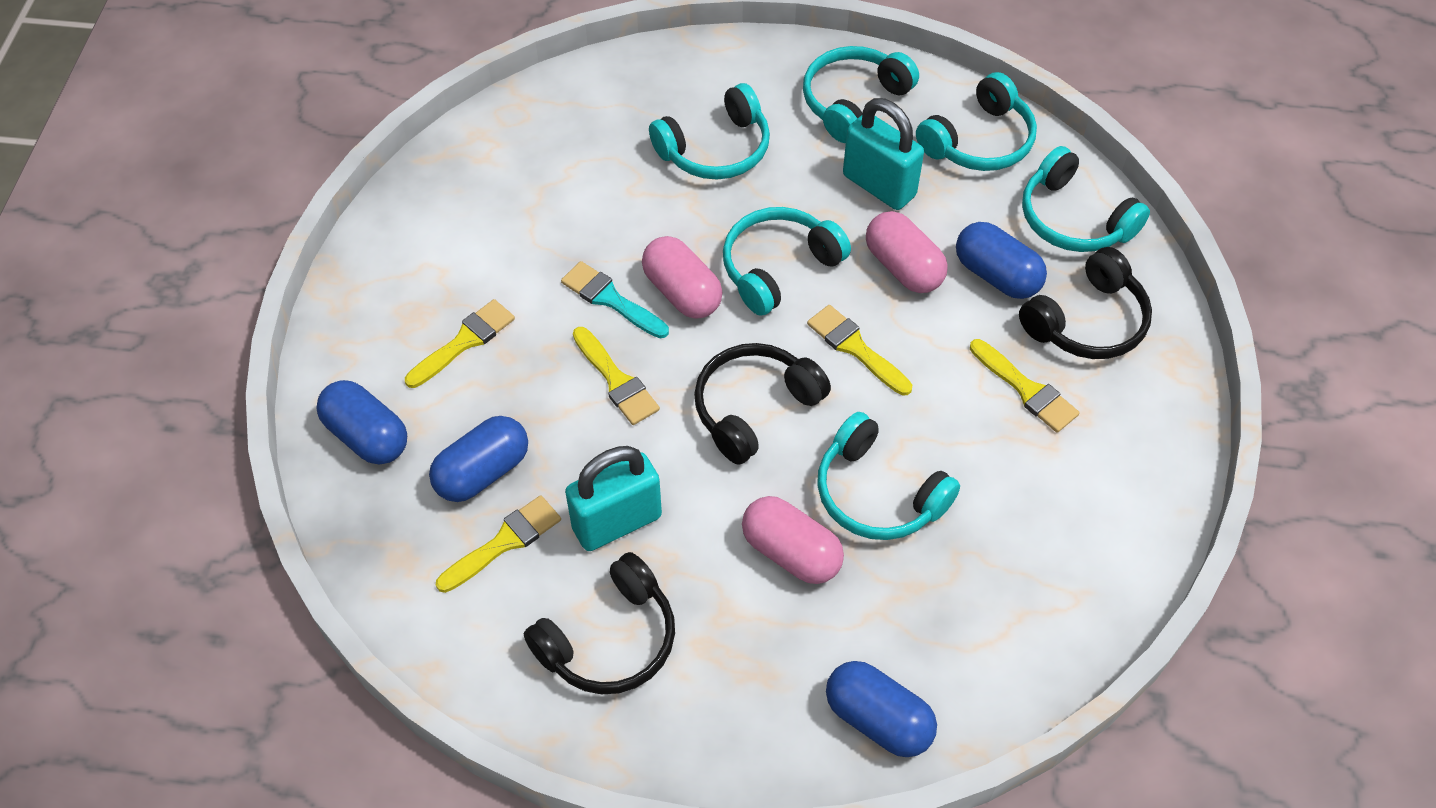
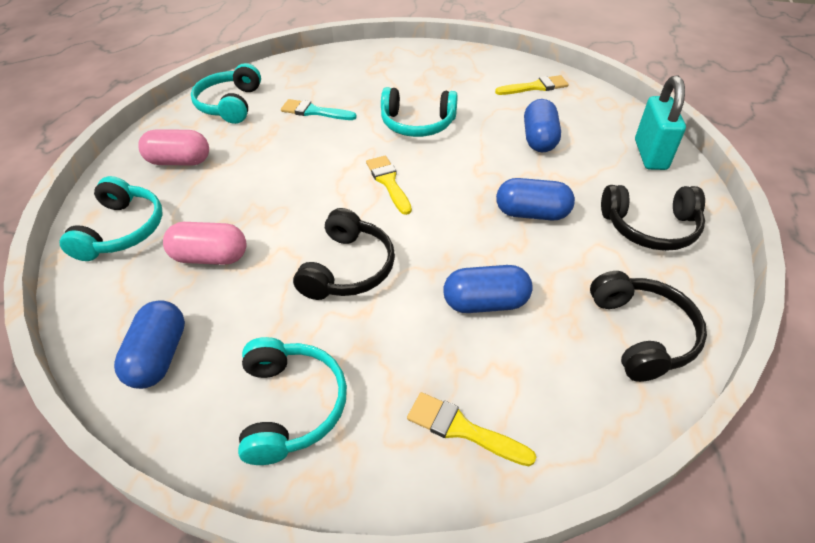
pink capsule: 3 -> 2
turquoise headphones: 6 -> 4
turquoise padlock: 2 -> 1
yellow brush: 5 -> 3

